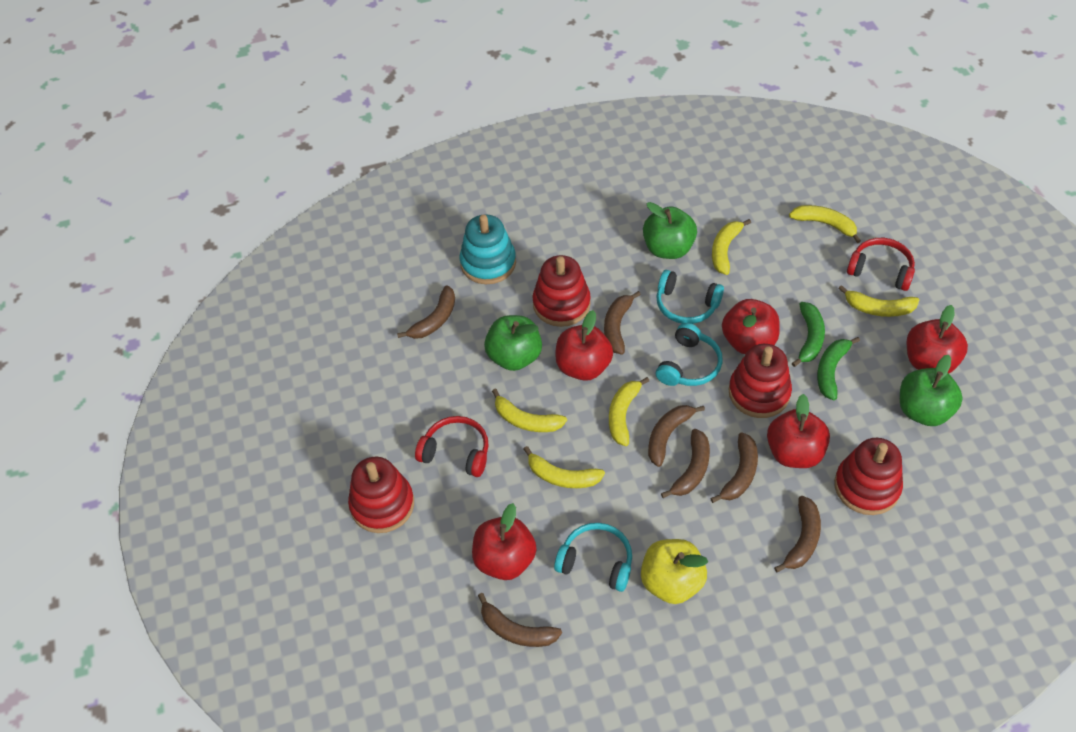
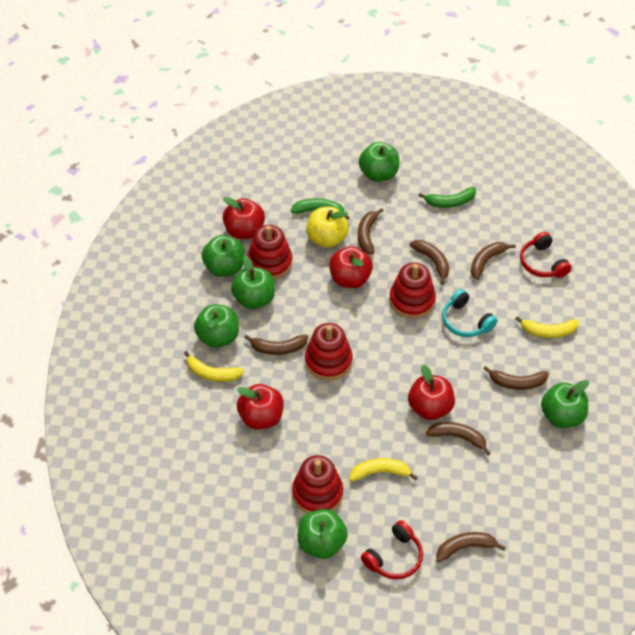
green apple: 3 -> 6
red apple: 5 -> 4
turquoise headphones: 3 -> 1
turquoise stacking toy: 1 -> 0
yellow banana: 6 -> 3

